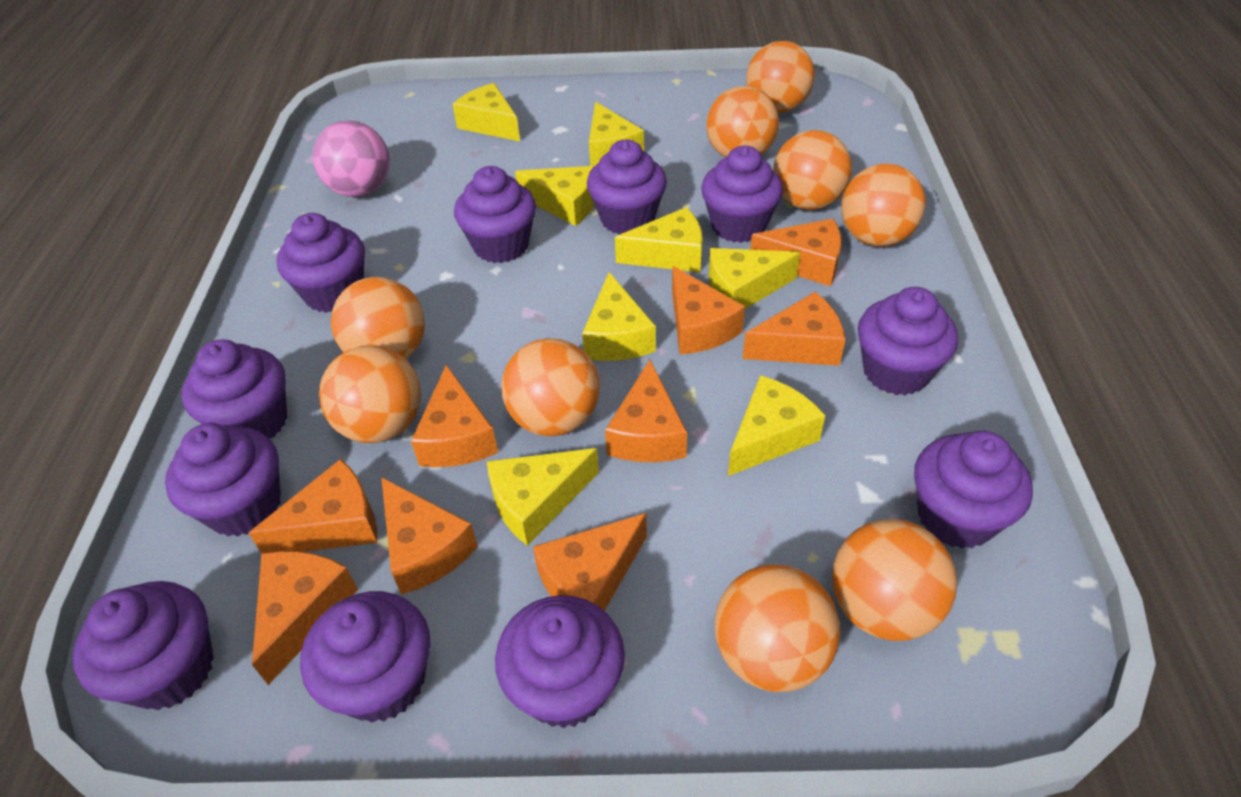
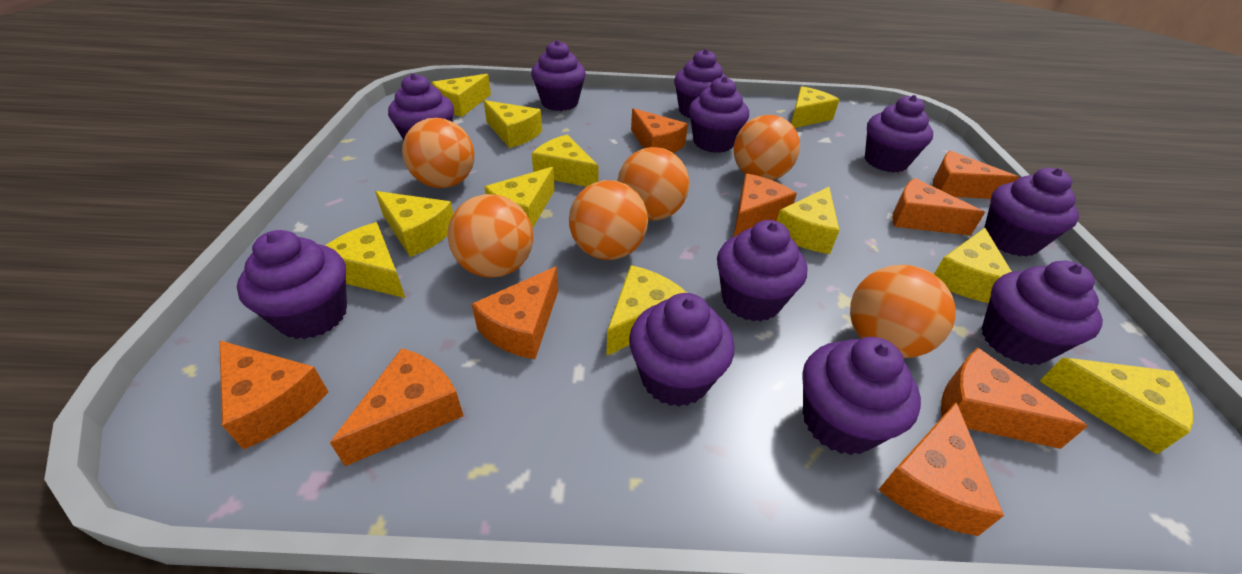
orange ball: 9 -> 6
pink ball: 1 -> 0
yellow cheese: 8 -> 11

